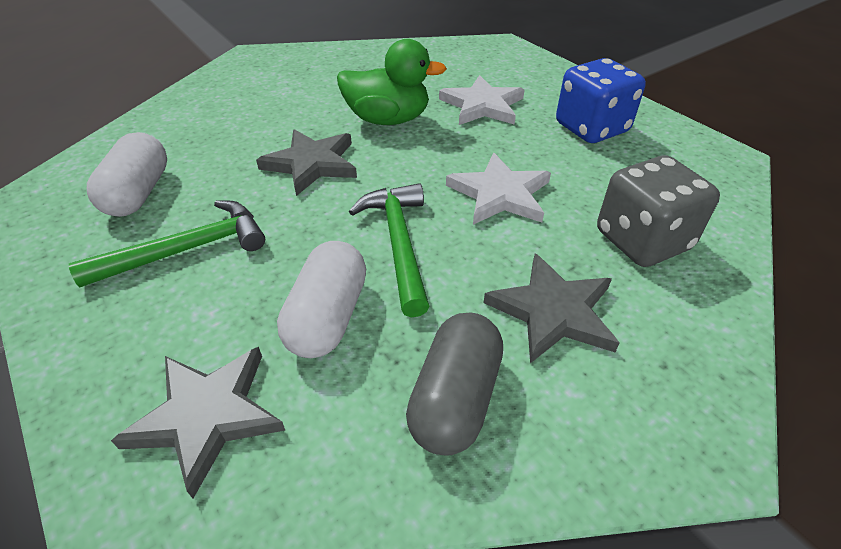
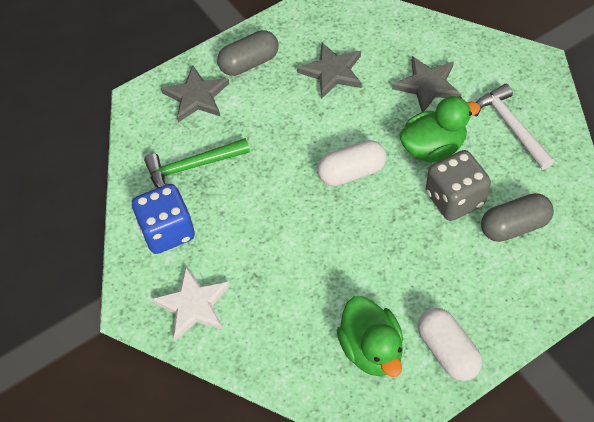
green duck: 1 -> 2
green hammer: 2 -> 1
grey capsule: 1 -> 2
white hammer: 0 -> 1
white star: 2 -> 1

